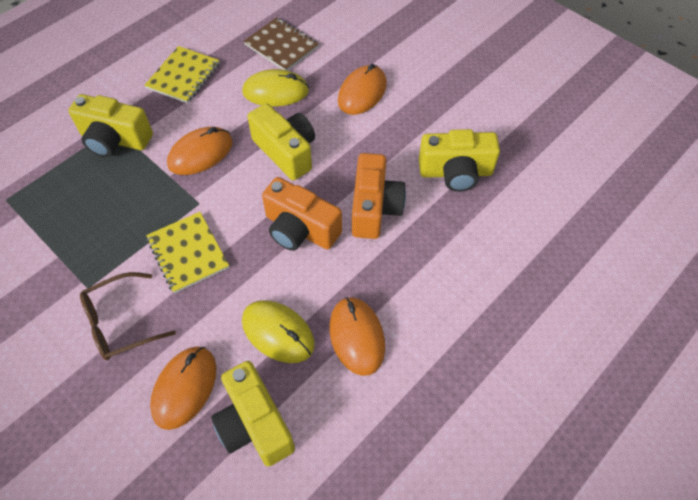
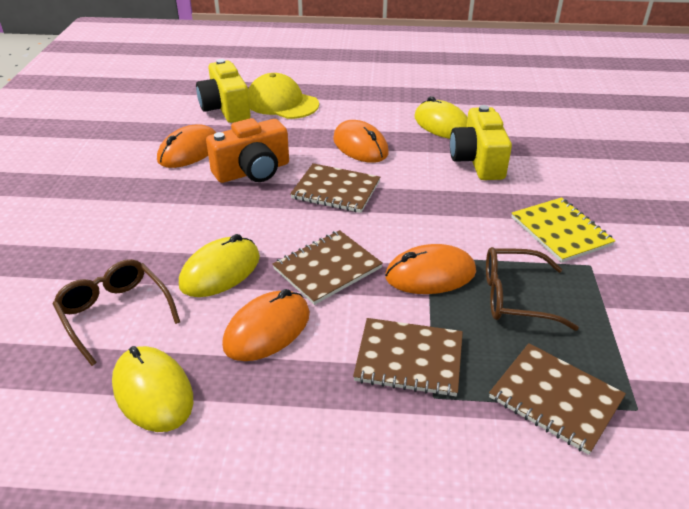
brown glasses: 1 -> 2
brown notebook: 1 -> 4
orange camera: 2 -> 1
yellow camera: 4 -> 2
yellow cap: 0 -> 1
yellow mouse: 2 -> 3
yellow notebook: 2 -> 1

